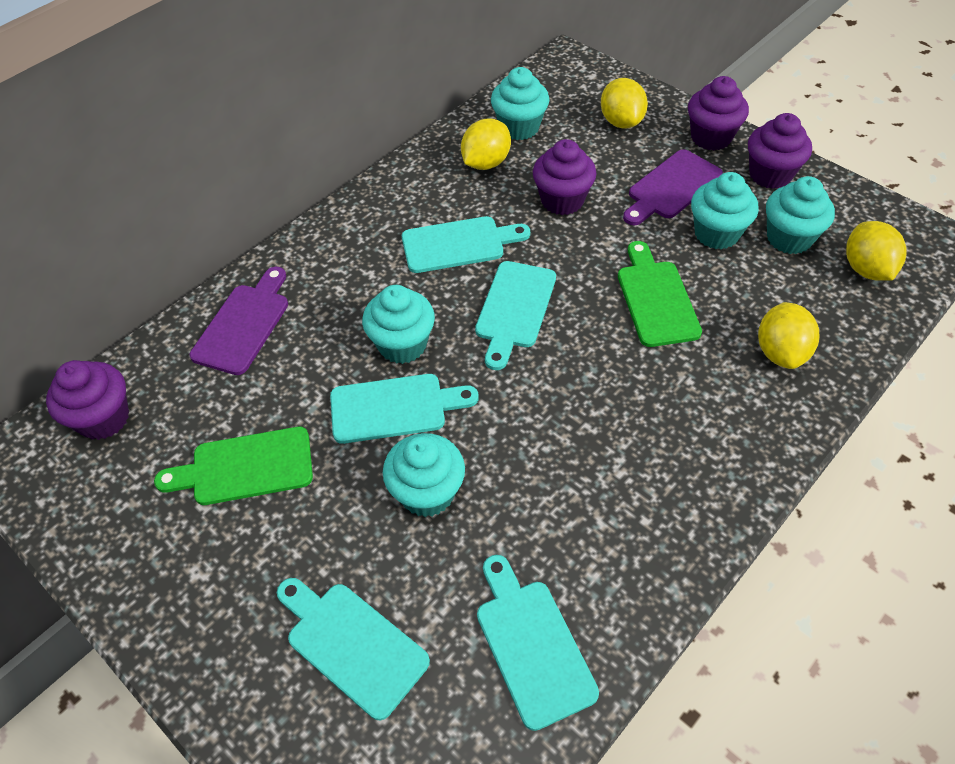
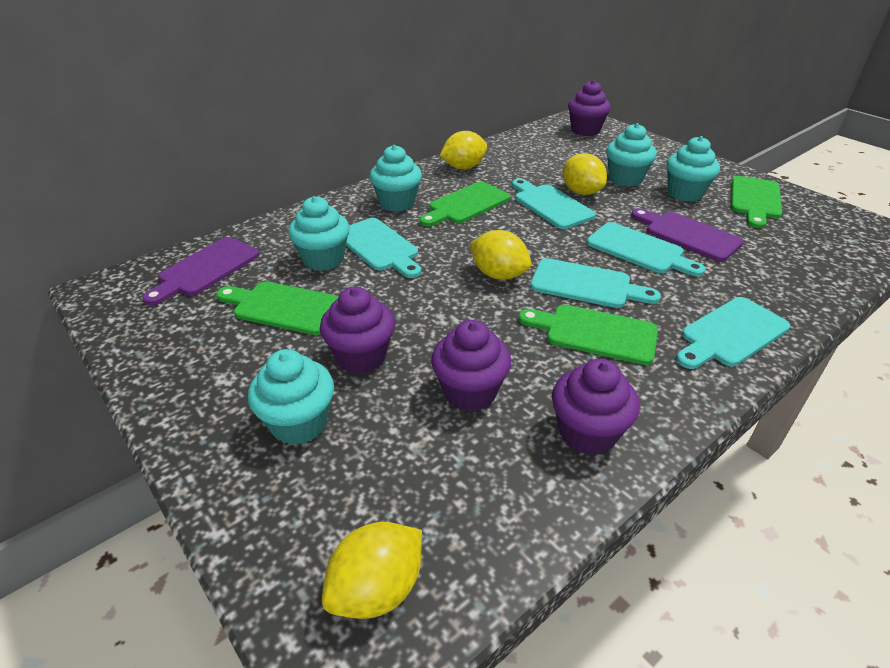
green cutting board: 2 -> 4

